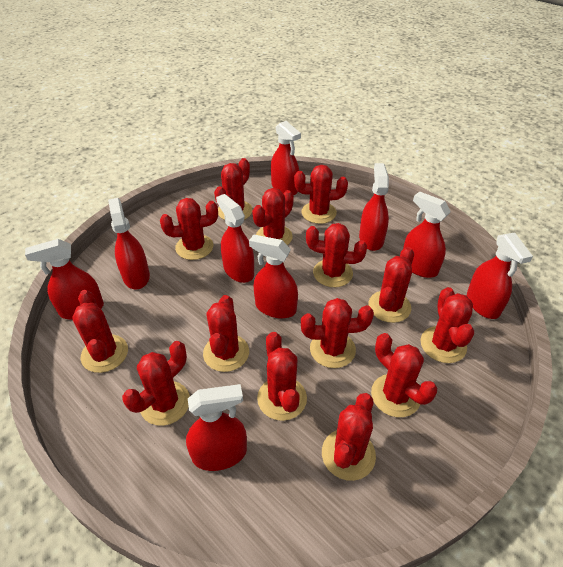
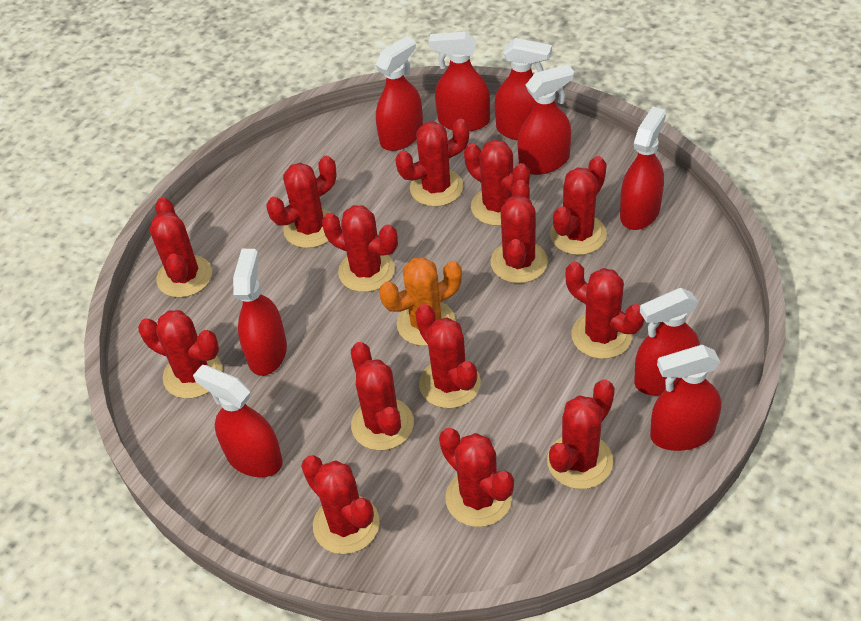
orange cactus: 0 -> 1

